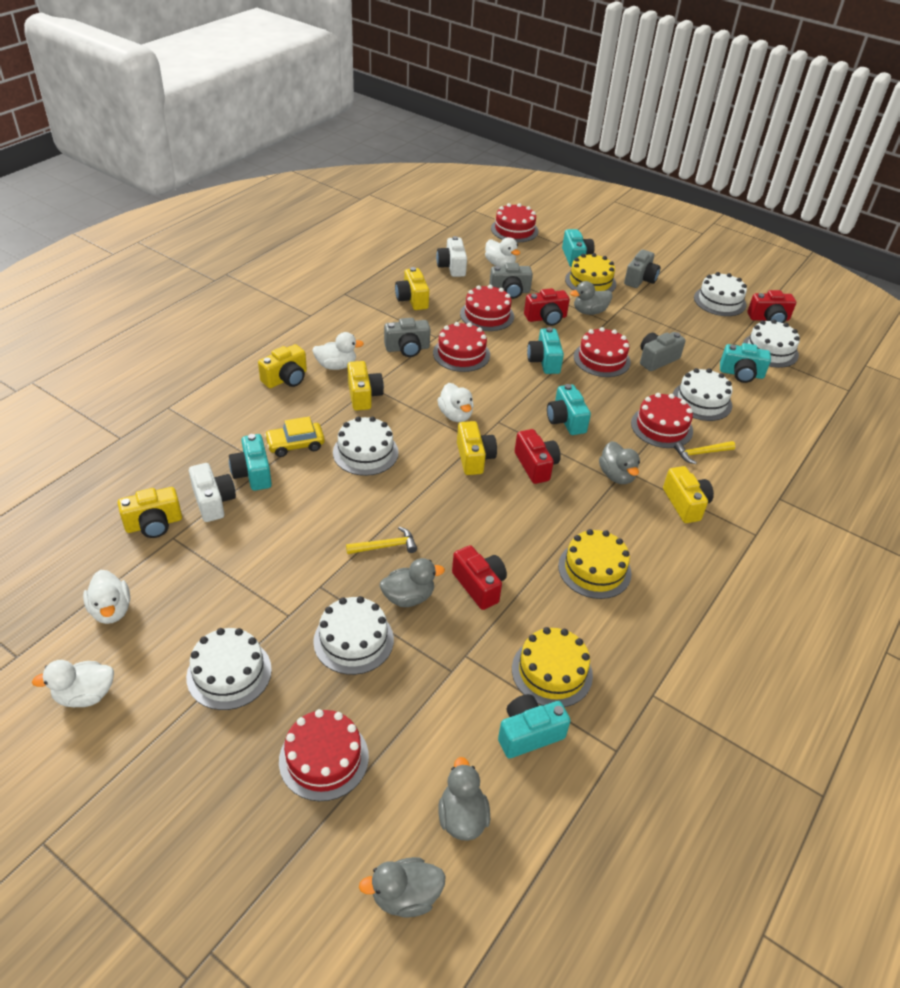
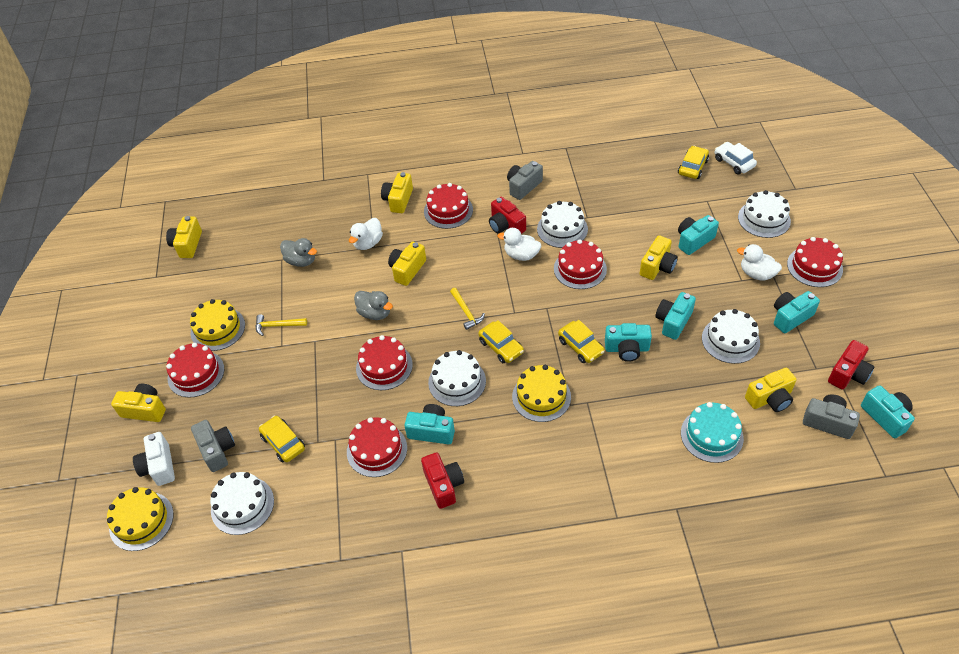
grey camera: 4 -> 3
grey duck: 5 -> 2
red camera: 4 -> 3
turquoise cake: 0 -> 1
white cake: 6 -> 5
white camera: 2 -> 1
white car: 0 -> 1
white duck: 5 -> 3
yellow car: 1 -> 4

